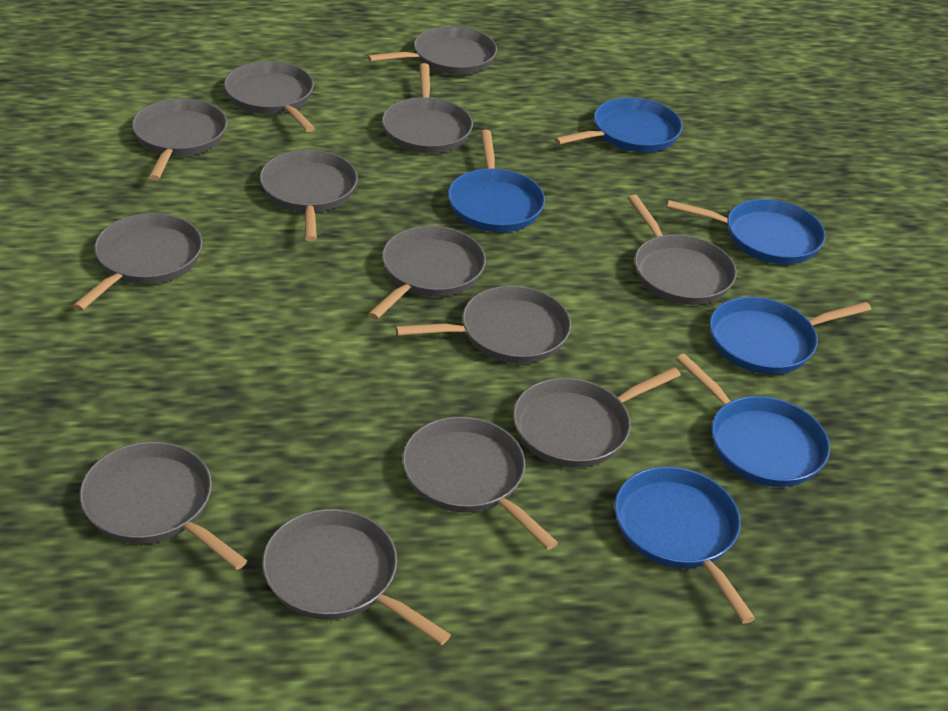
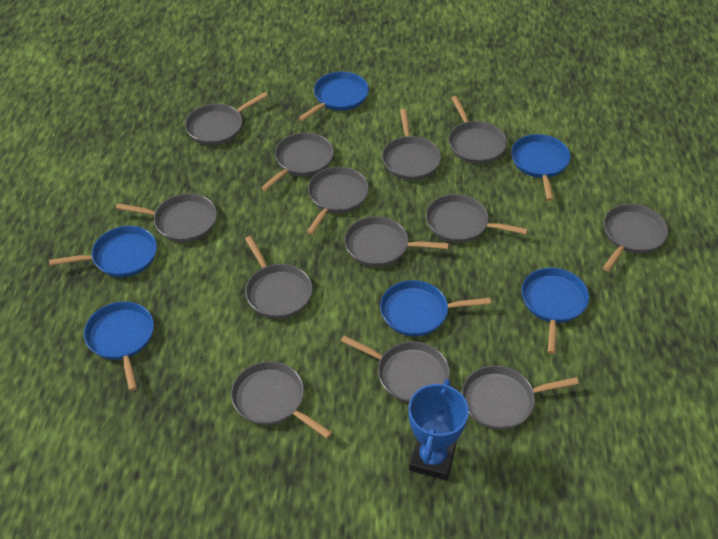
blue trophy: 0 -> 1

